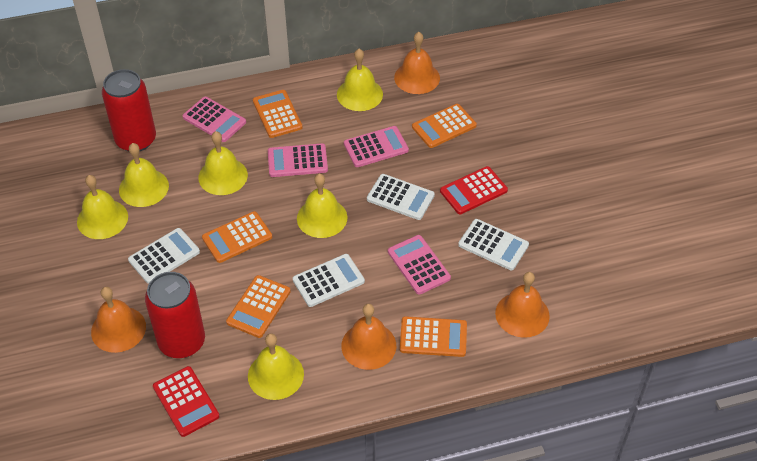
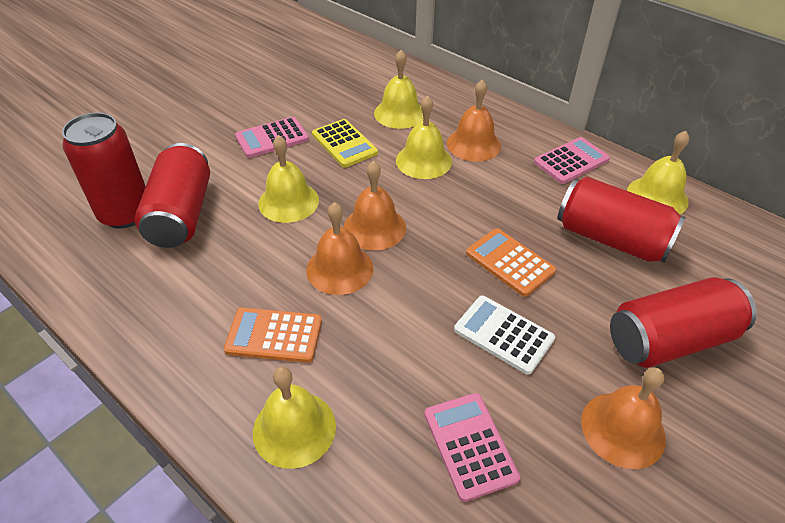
orange calculator: 5 -> 2
pink calculator: 4 -> 3
red calculator: 2 -> 0
red can: 2 -> 4
white calculator: 4 -> 1
yellow bell: 6 -> 5
yellow calculator: 0 -> 1

